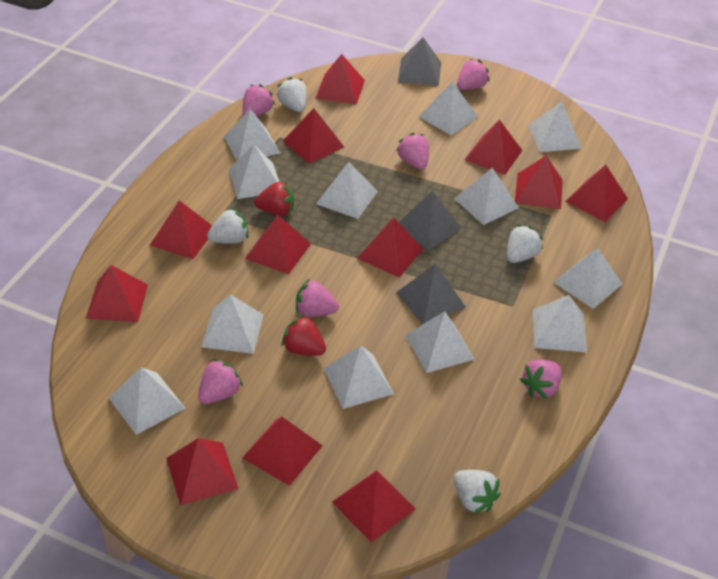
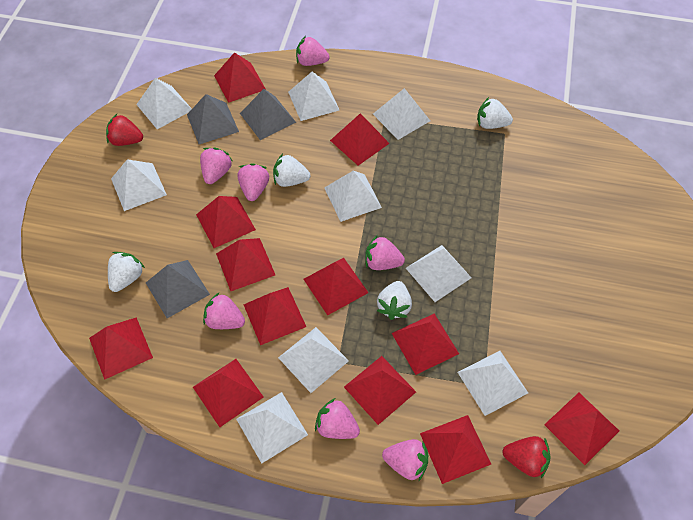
pink strawberry: 6 -> 7
white pyramid: 12 -> 9

